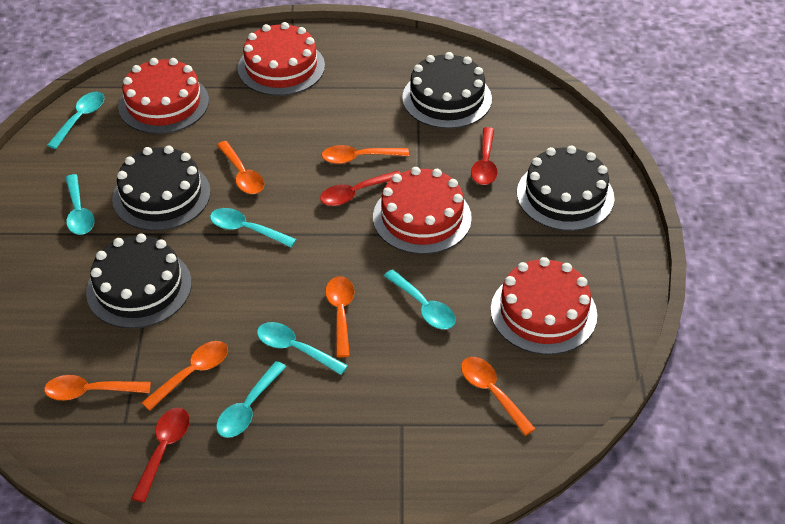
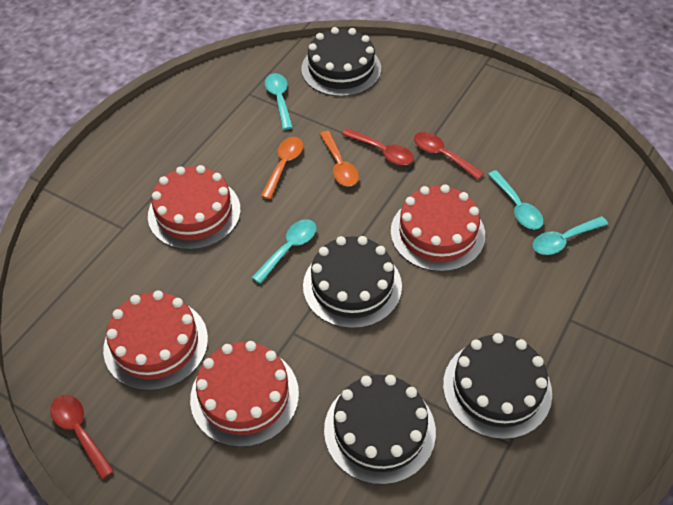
orange spoon: 6 -> 2
turquoise spoon: 6 -> 4

